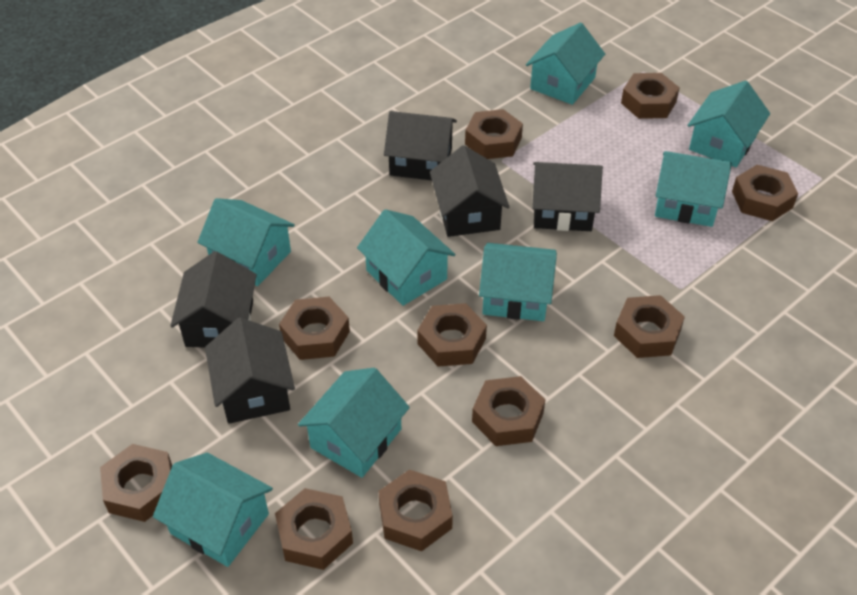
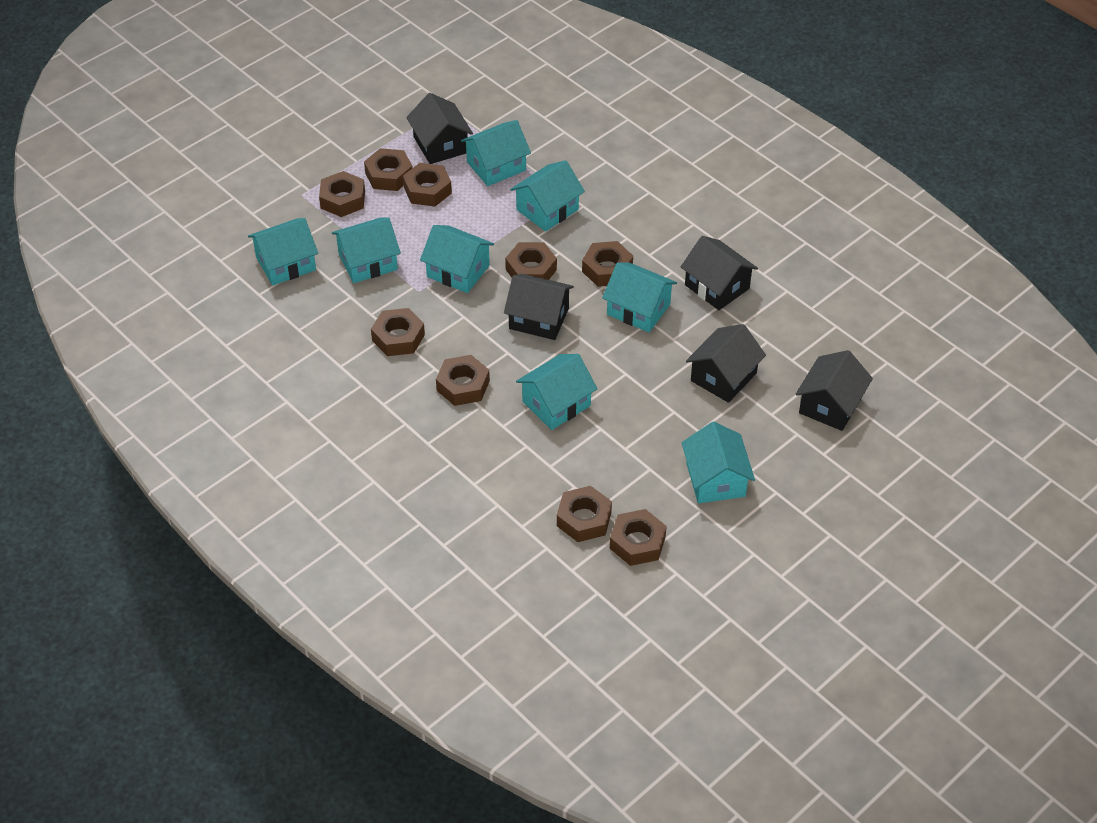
brown nut: 10 -> 9

